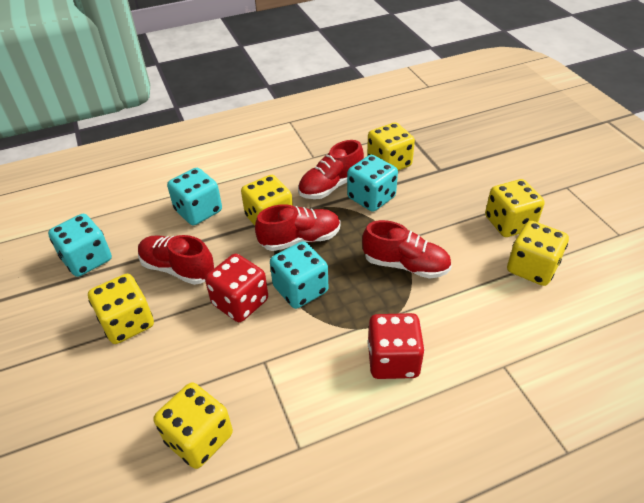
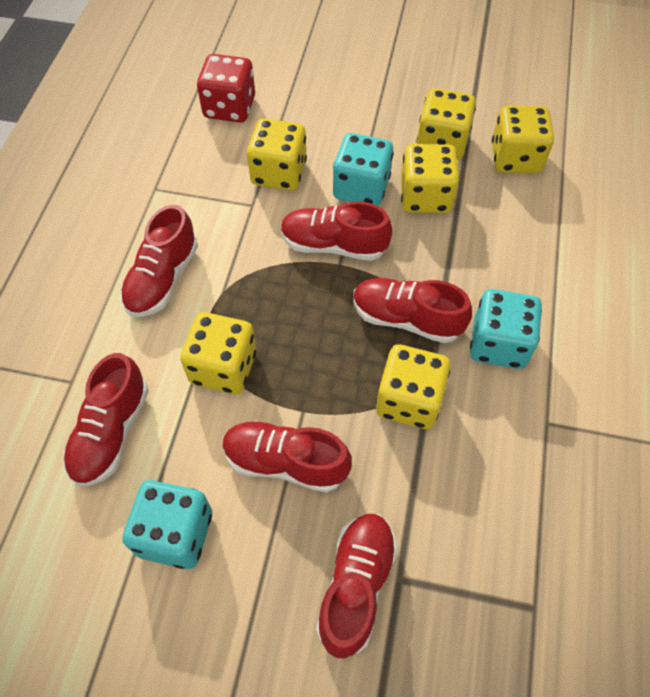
red dice: 2 -> 1
red shoe: 4 -> 6
turquoise dice: 4 -> 3

